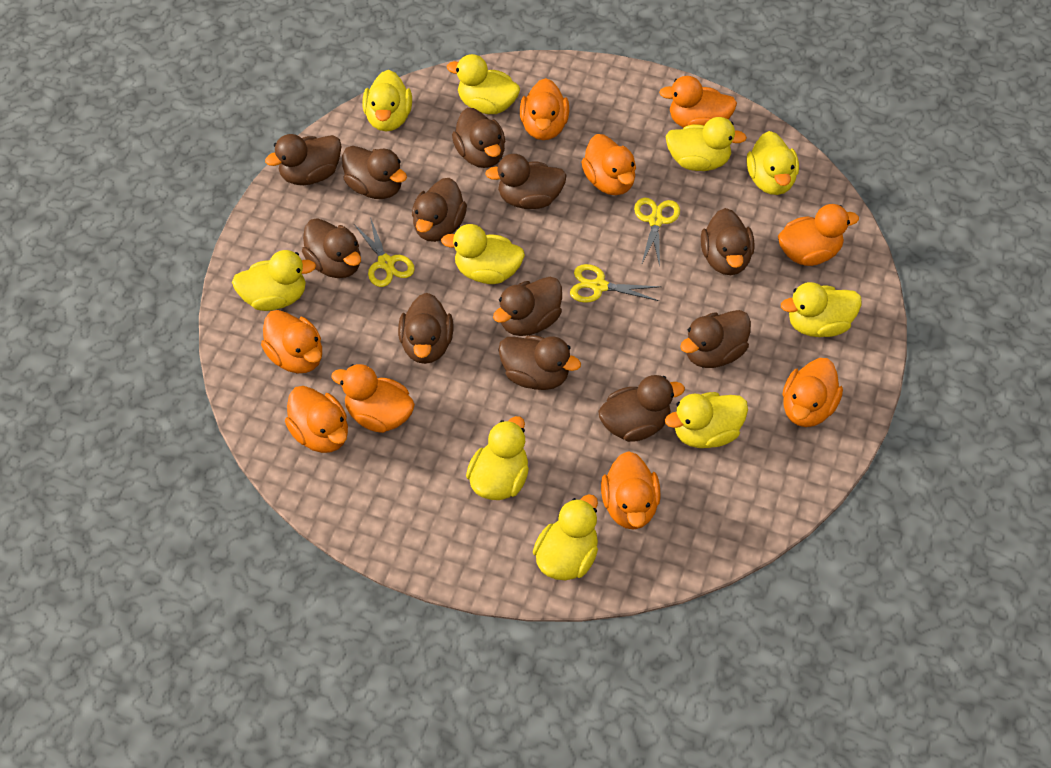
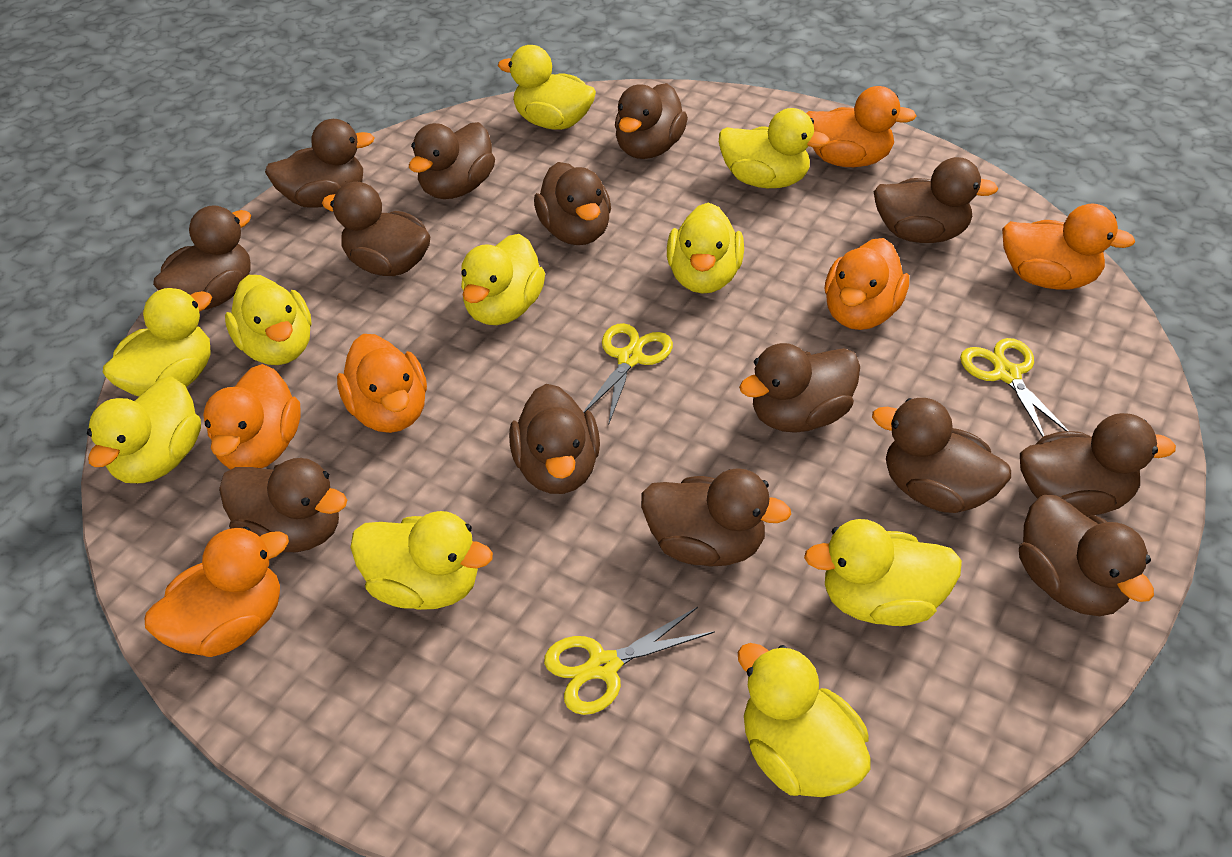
brown duck: 12 -> 14
orange duck: 9 -> 6

